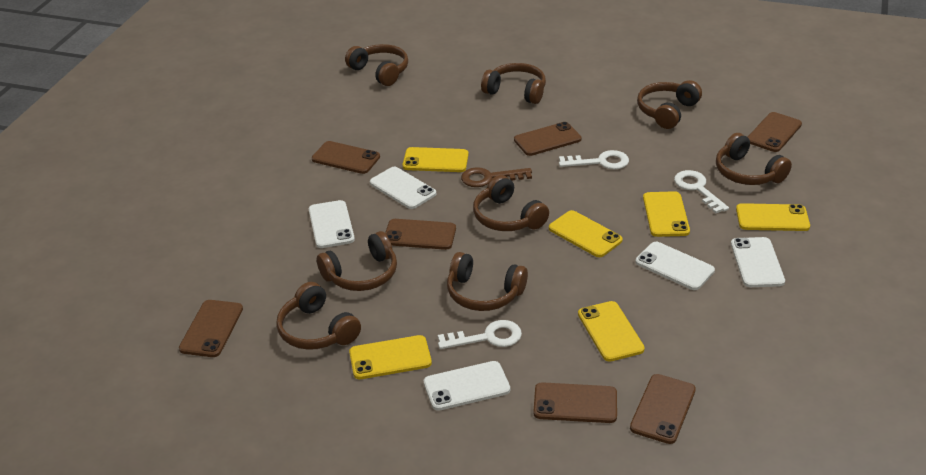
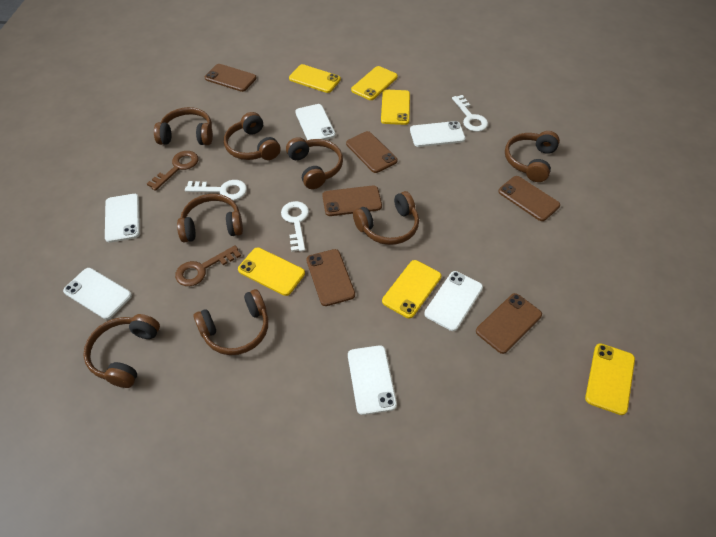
brown key: 1 -> 2
brown phone: 7 -> 6
white phone: 5 -> 6

